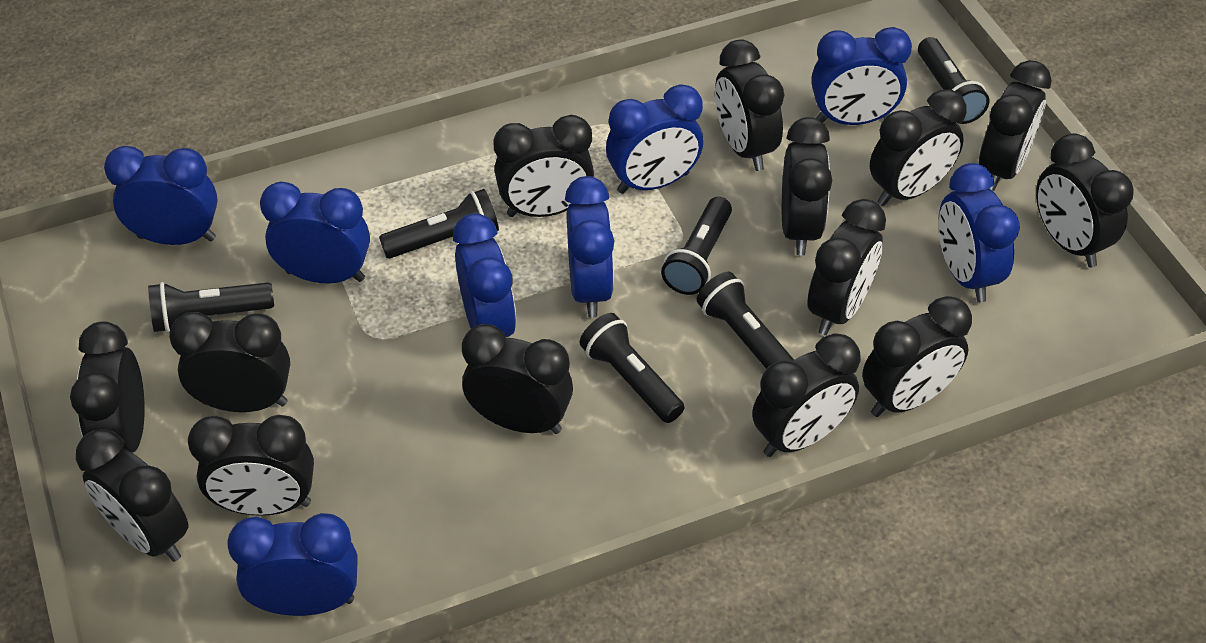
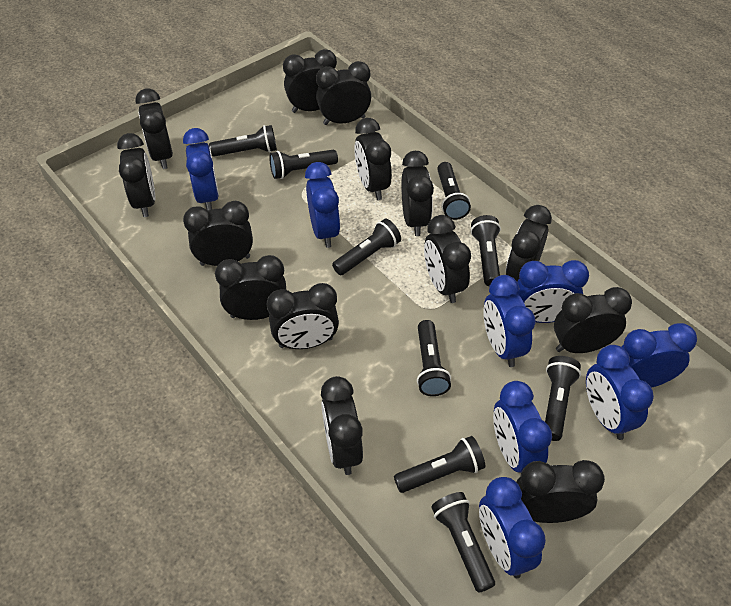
black flashlight: 6 -> 9

